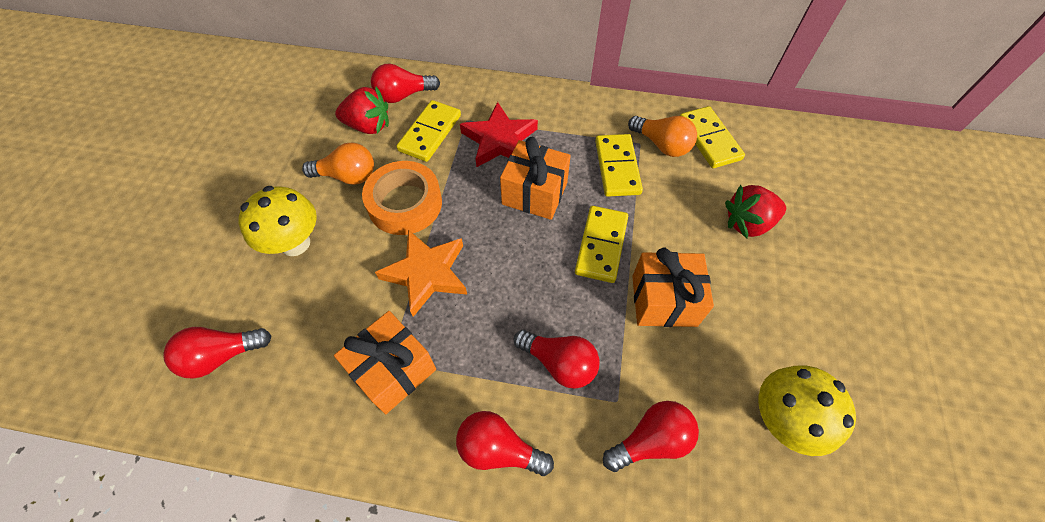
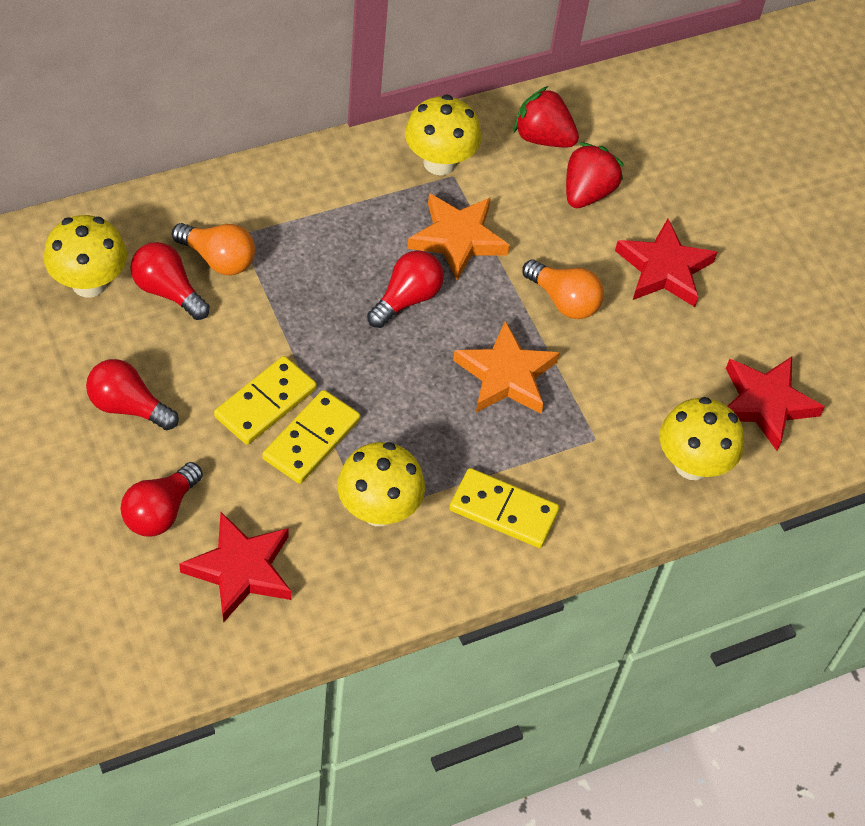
orange gift: 3 -> 0
orange star: 1 -> 2
orange tape: 1 -> 0
red light bulb: 5 -> 4
red star: 1 -> 3
yellow domino: 4 -> 3
yellow mushroom: 2 -> 4

